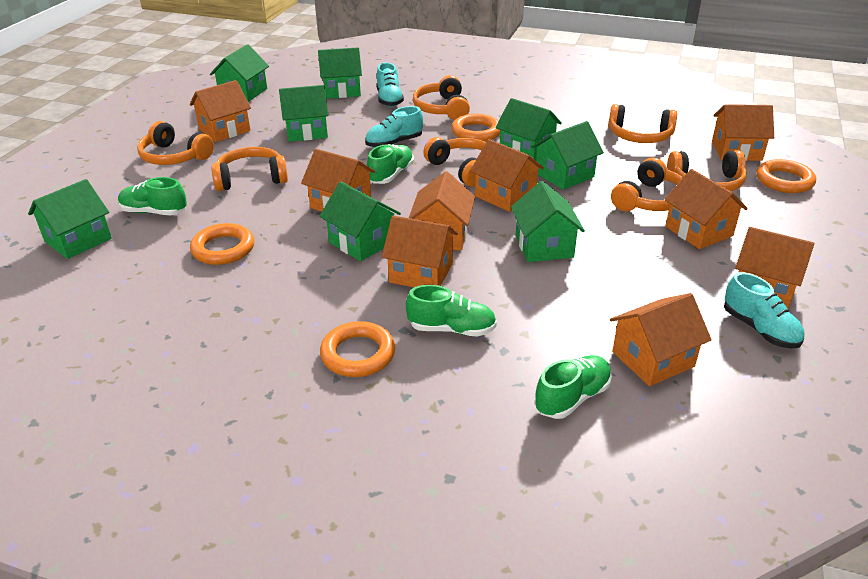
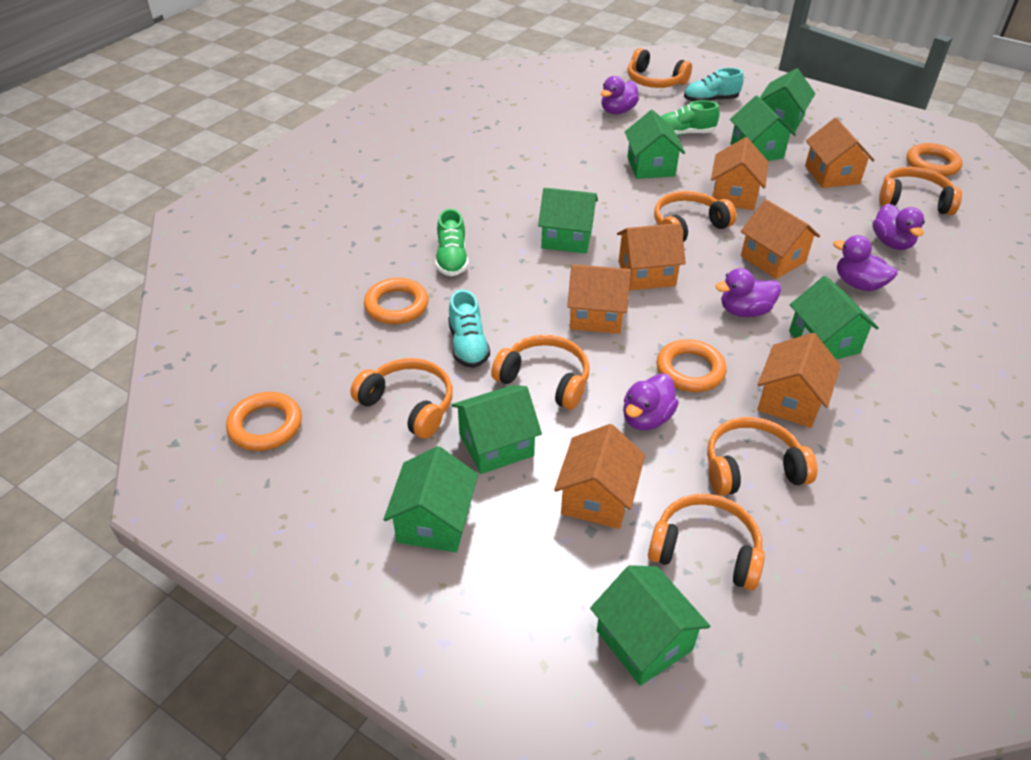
green shoe: 4 -> 2
orange house: 9 -> 7
purple duck: 0 -> 5
turquoise shoe: 3 -> 2

